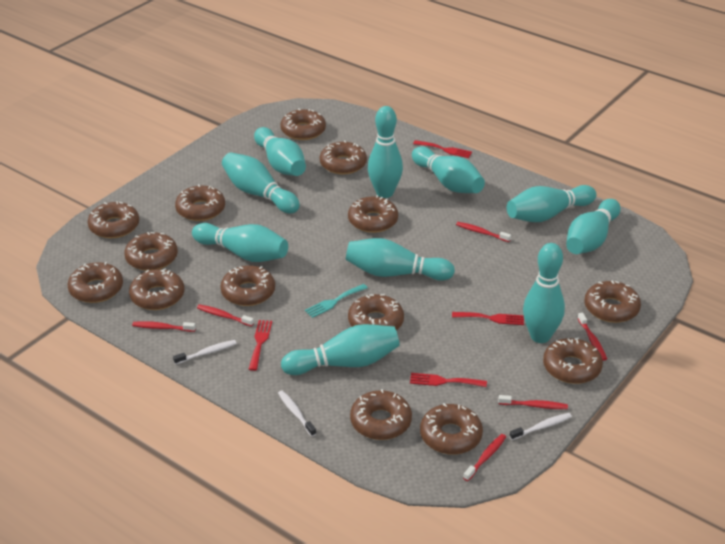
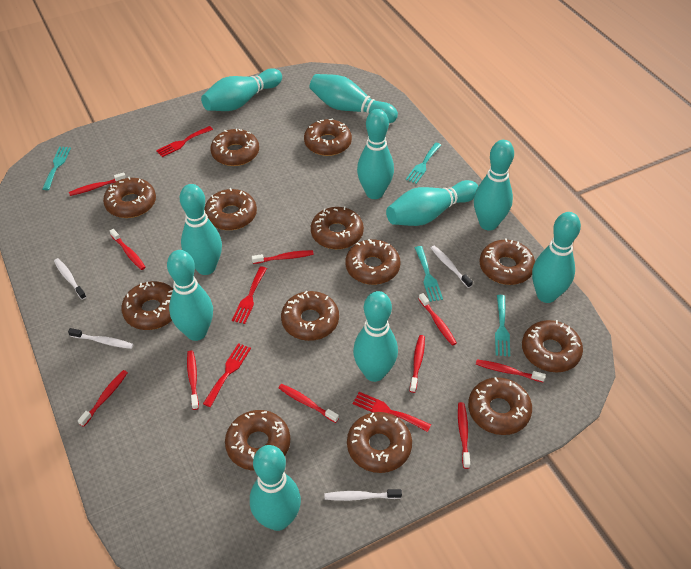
brown donut: 14 -> 13
red toothbrush: 6 -> 10
turquoise fork: 1 -> 4
white toothbrush: 3 -> 4

